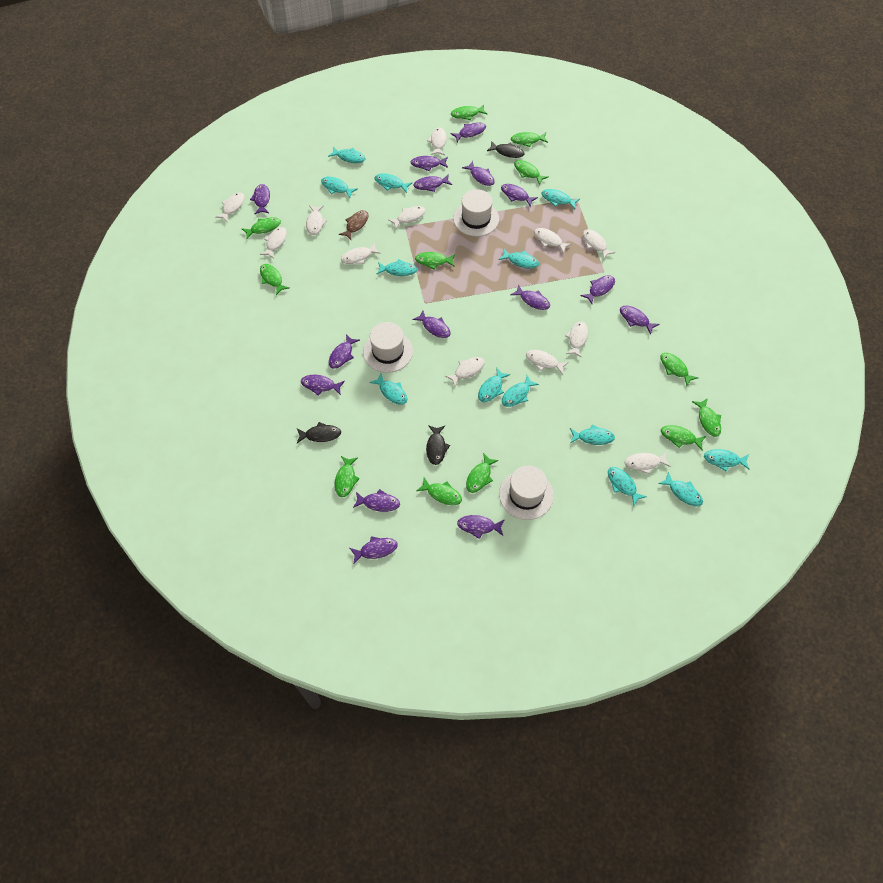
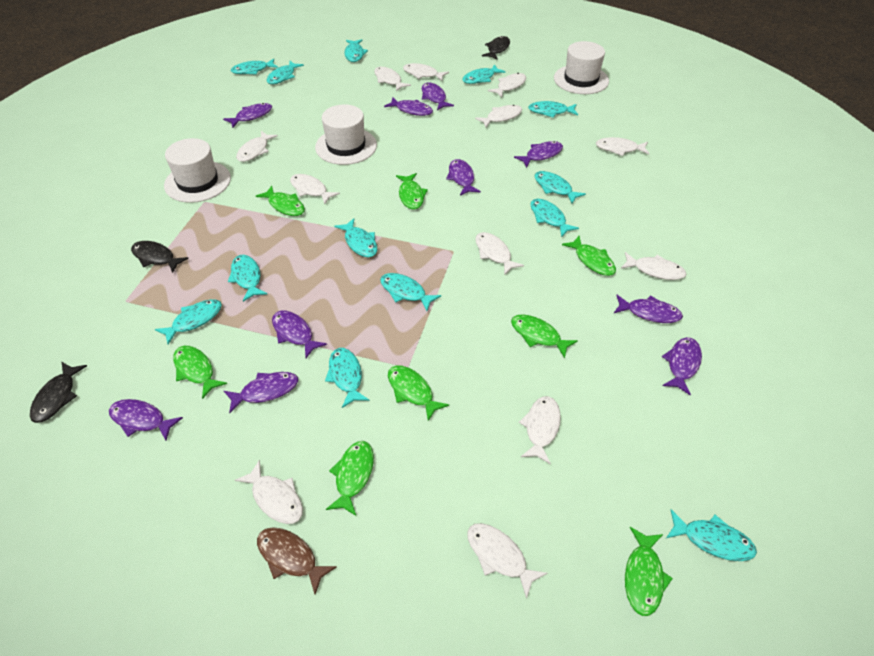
green fish: 12 -> 8
purple fish: 15 -> 10

